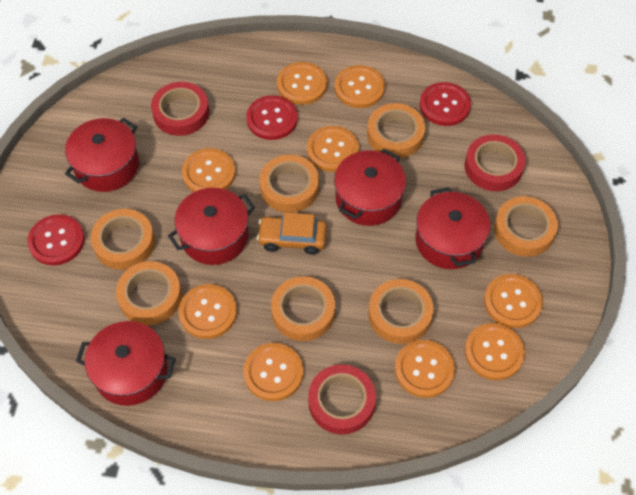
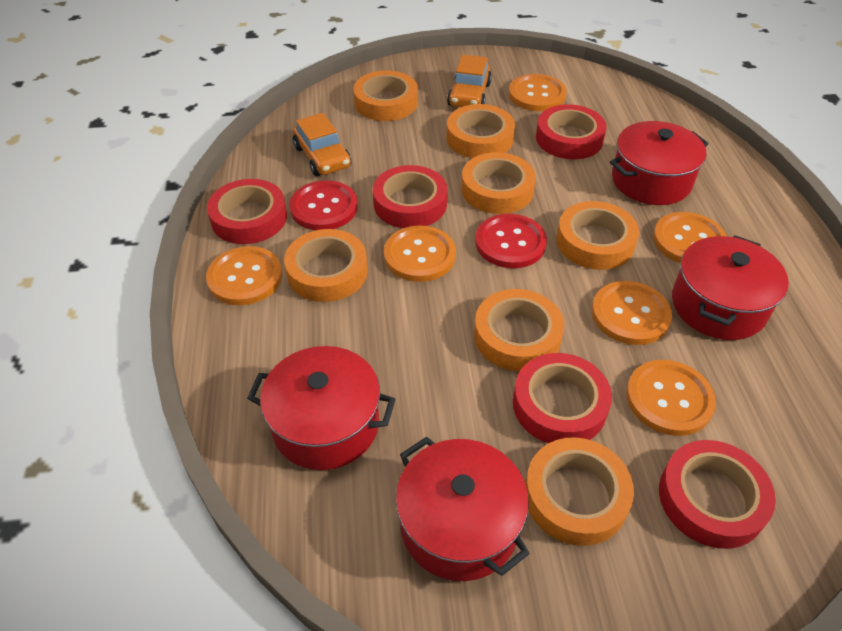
orange button: 9 -> 6
orange car: 1 -> 2
red button: 3 -> 2
red pot: 5 -> 4
red tape: 3 -> 5

